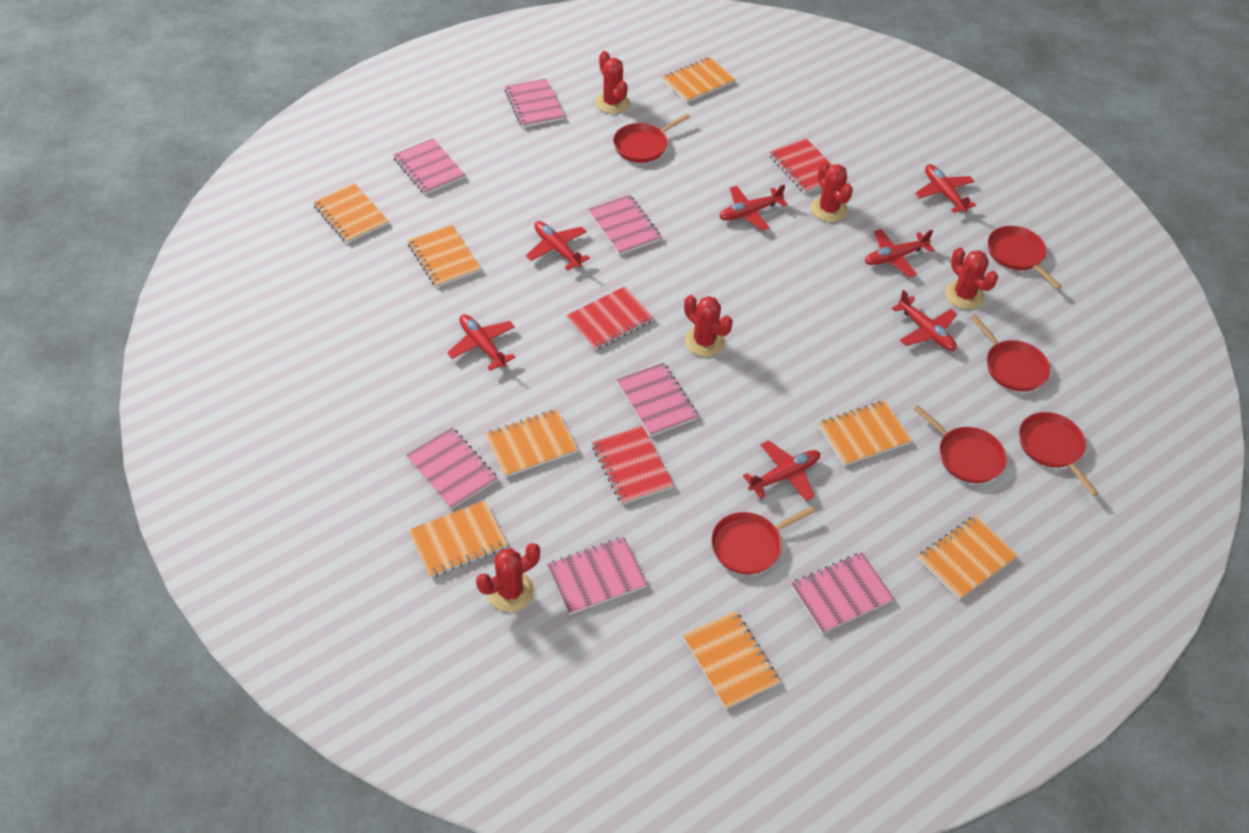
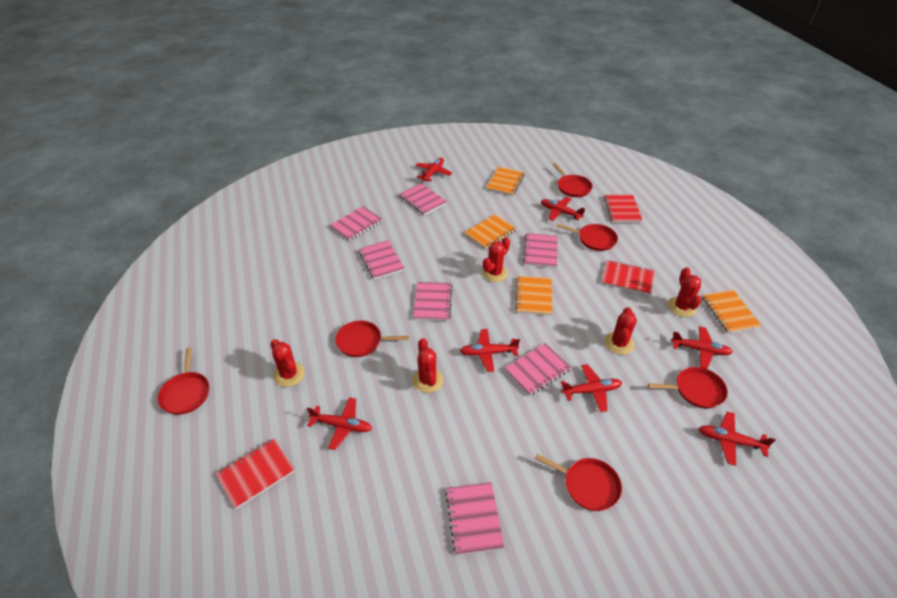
orange notebook: 8 -> 4

